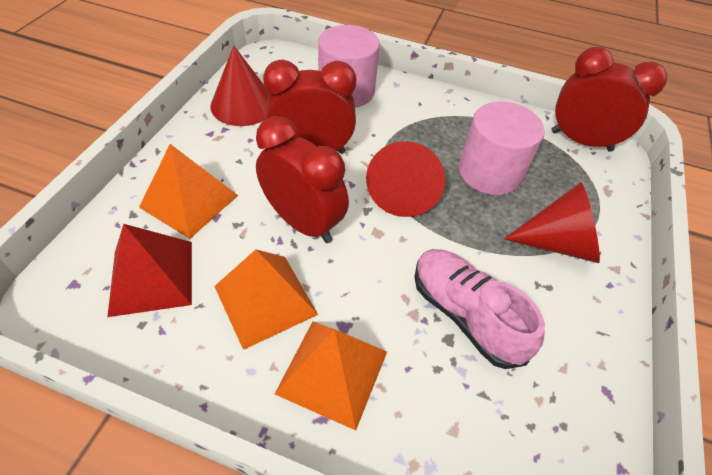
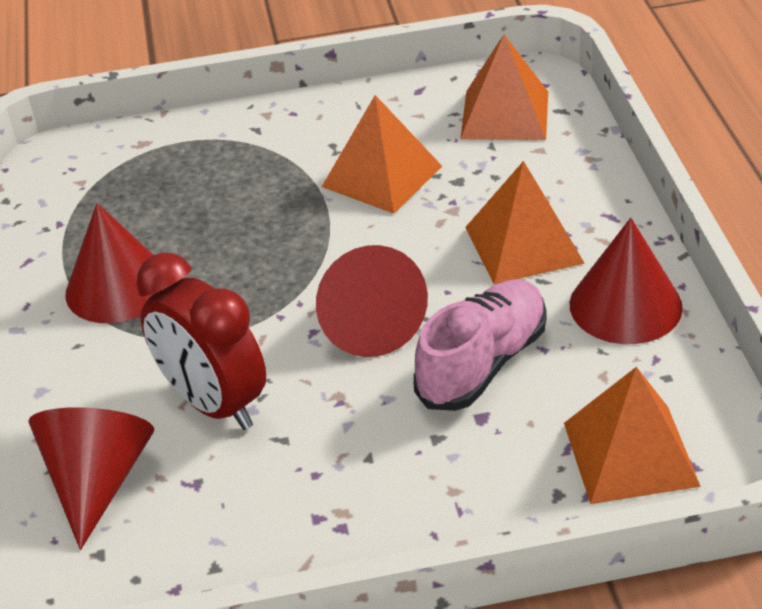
orange pyramid: 3 -> 4
pink cylinder: 2 -> 0
red clock: 3 -> 1
red cone: 3 -> 4
red pyramid: 1 -> 0

